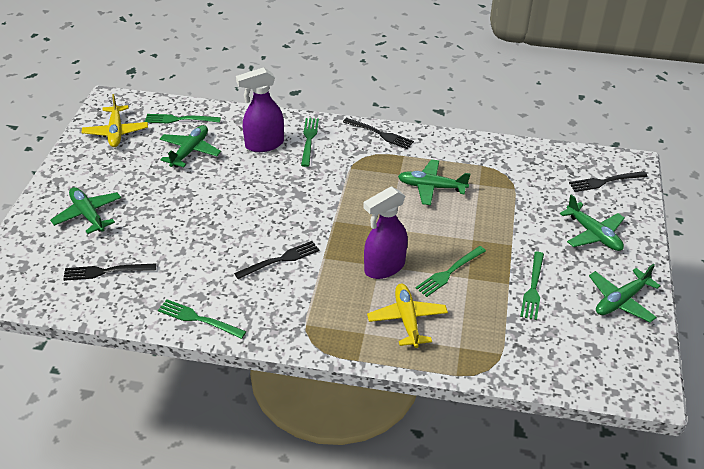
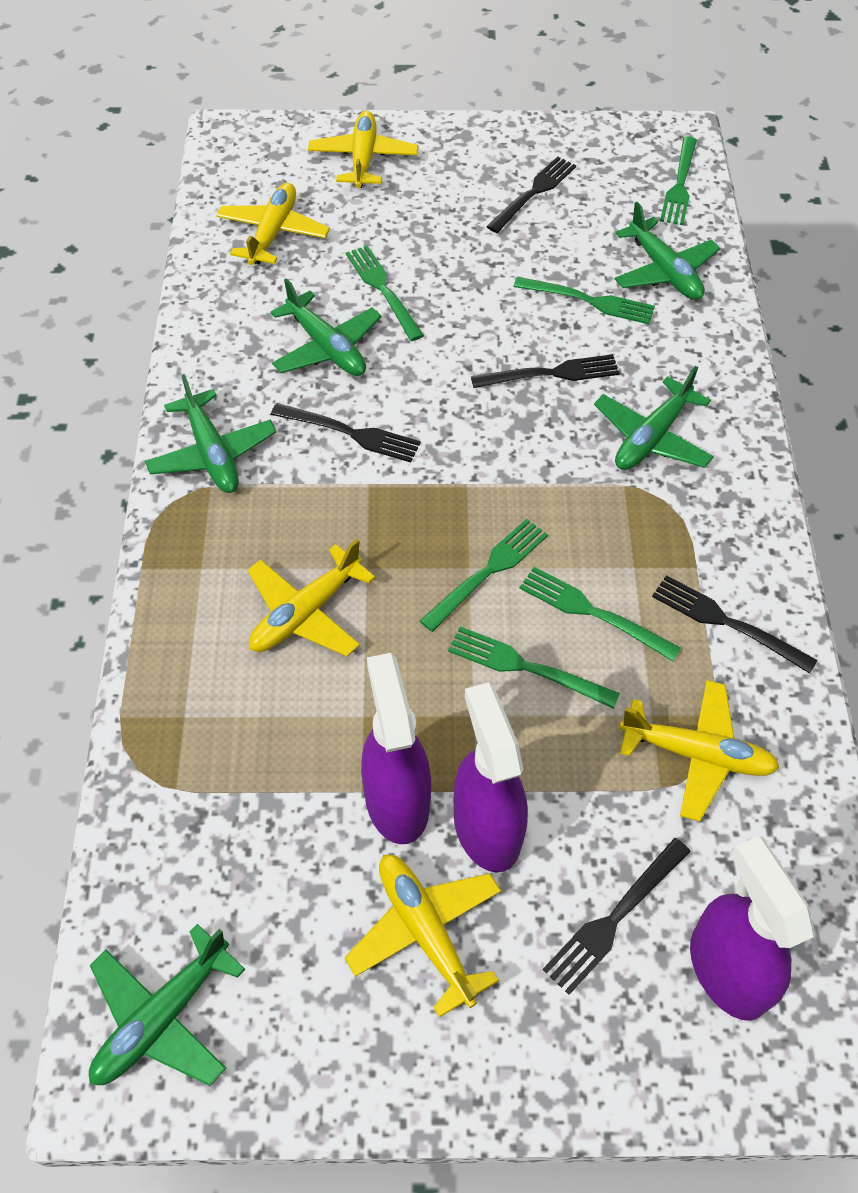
black fork: 4 -> 5
green fork: 5 -> 6
purple spray bottle: 2 -> 3
yellow plane: 2 -> 5

